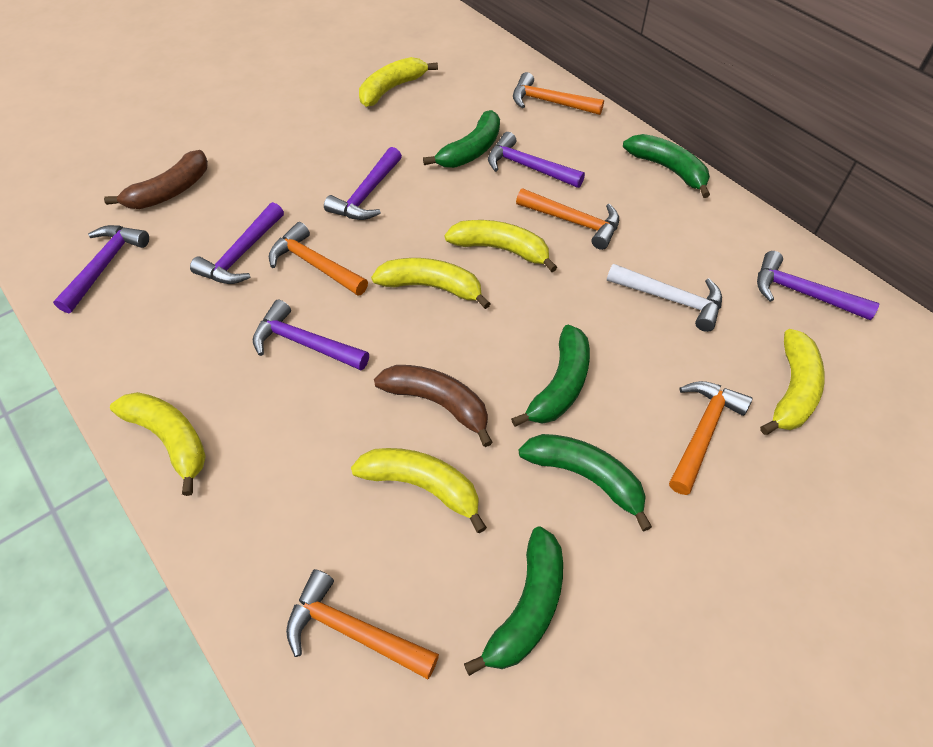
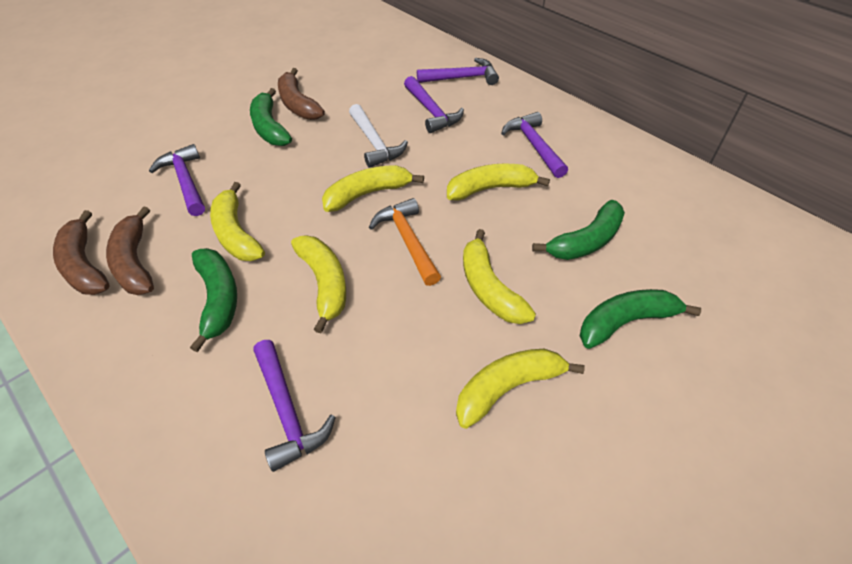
brown banana: 2 -> 3
green banana: 5 -> 4
orange hammer: 5 -> 1
purple hammer: 6 -> 5

